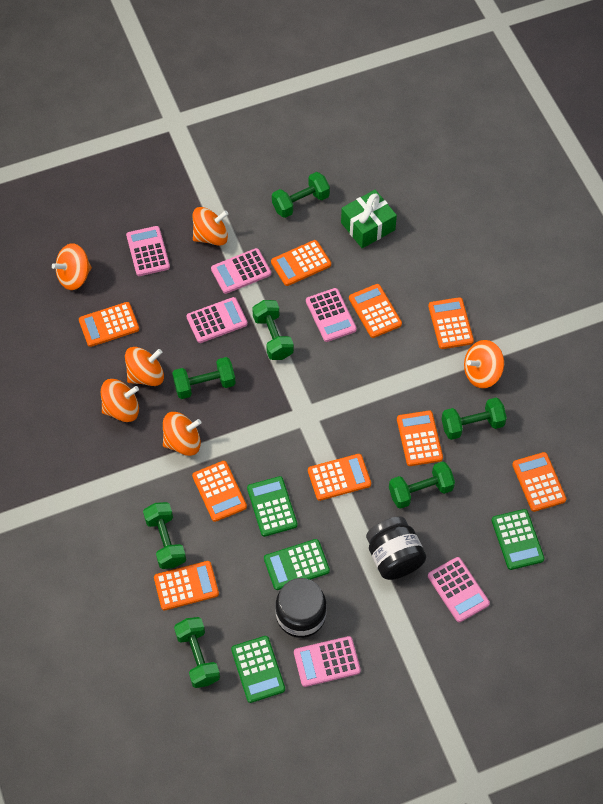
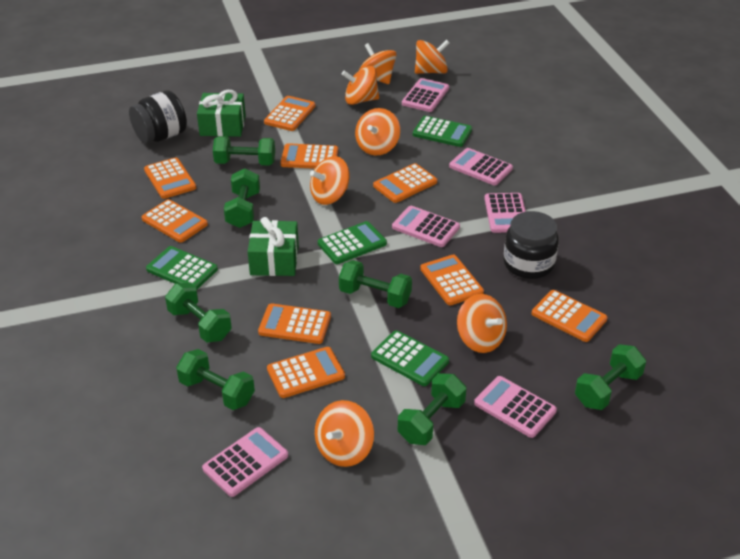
green gift: 1 -> 2
orange spinning top: 6 -> 7

